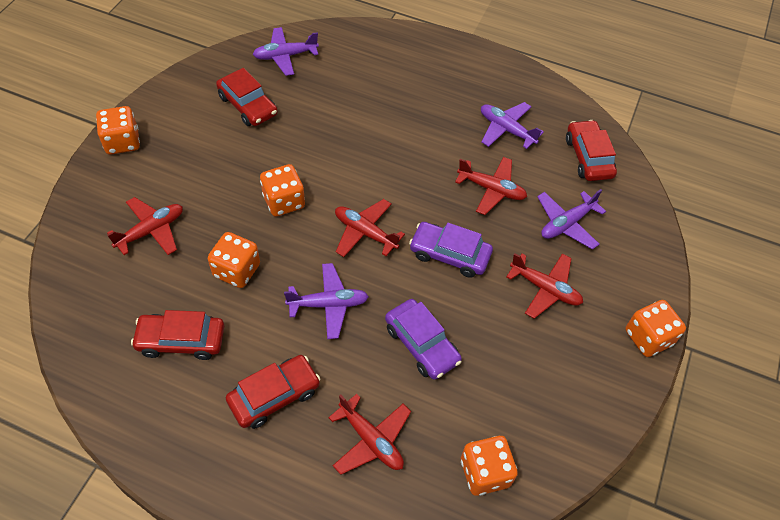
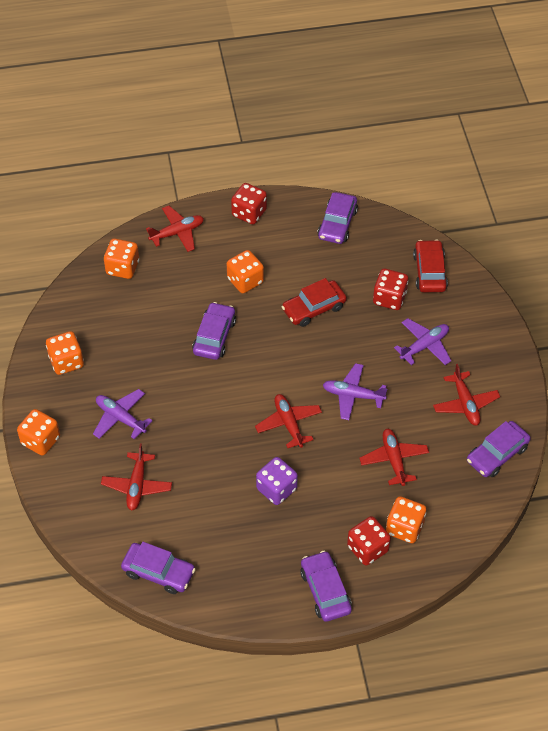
purple car: 2 -> 5
purple dice: 0 -> 1
purple plane: 4 -> 3
red car: 4 -> 2
red dice: 0 -> 3

